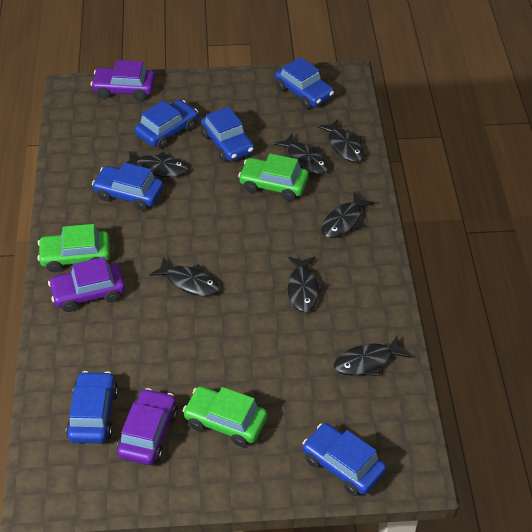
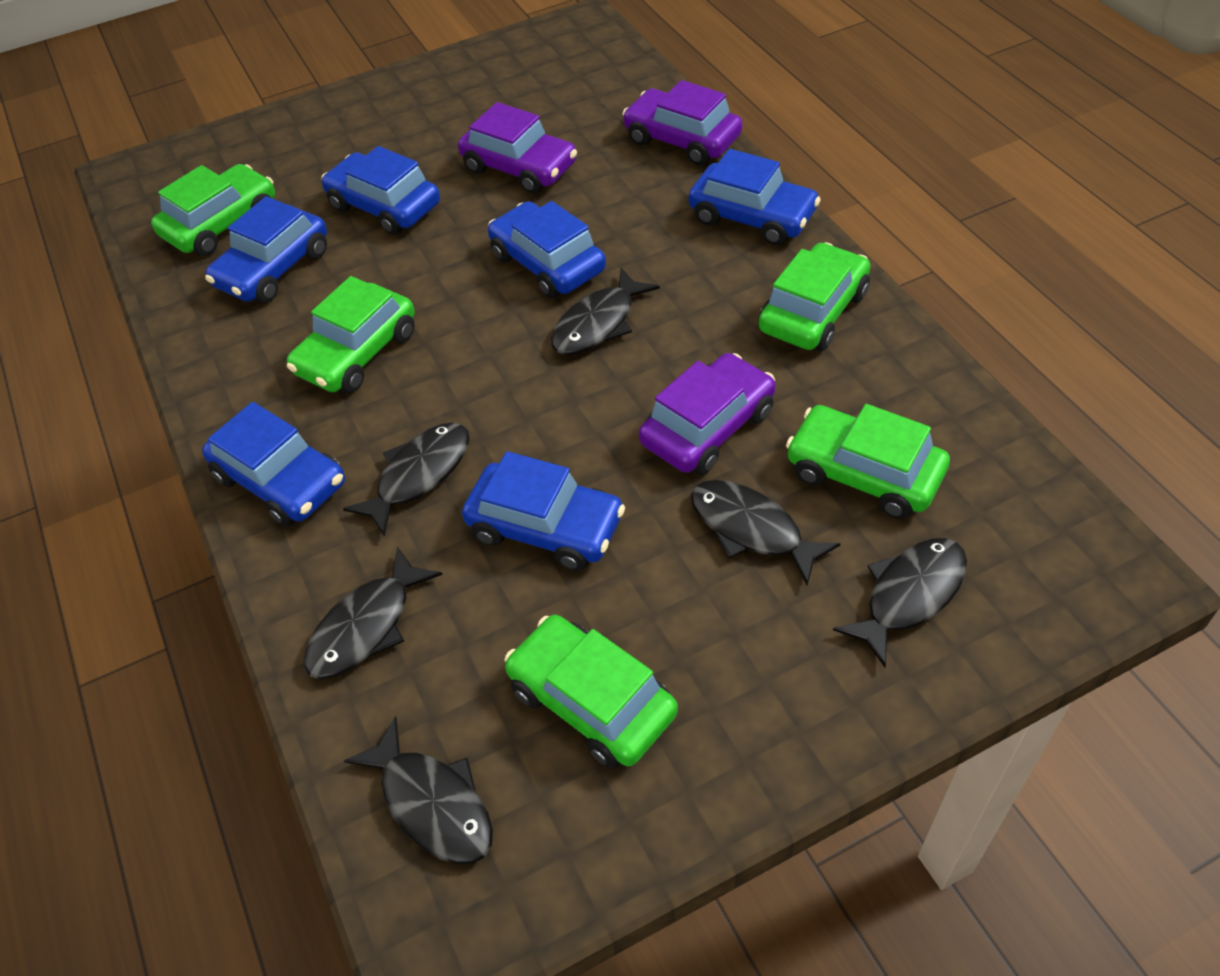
black fish: 7 -> 6
green car: 3 -> 5

